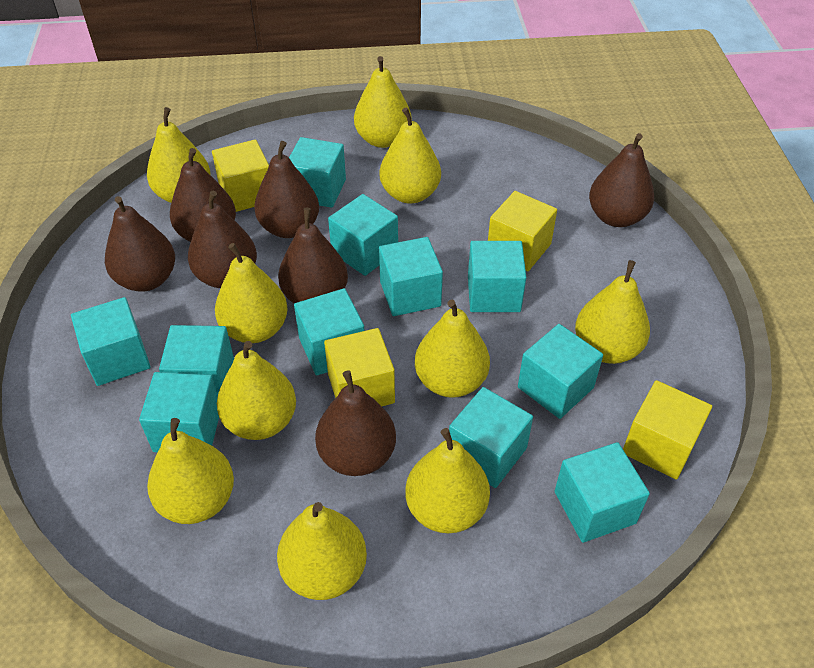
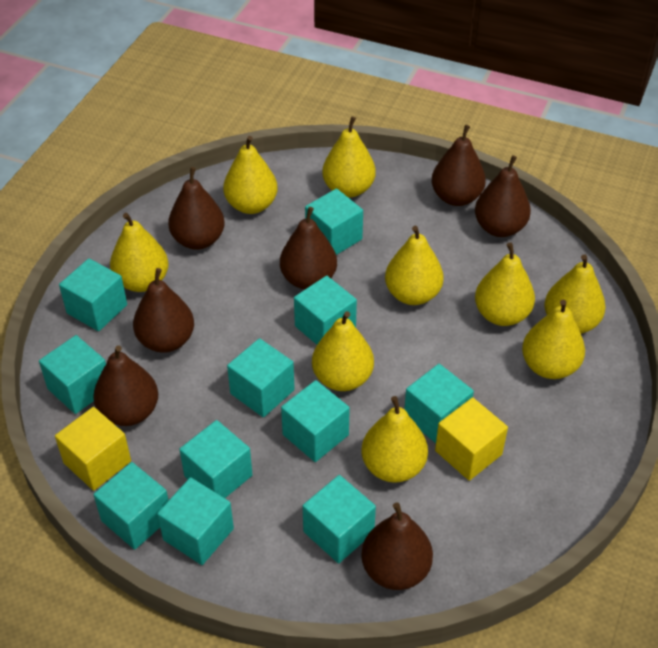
yellow cube: 4 -> 2
yellow pear: 10 -> 9

